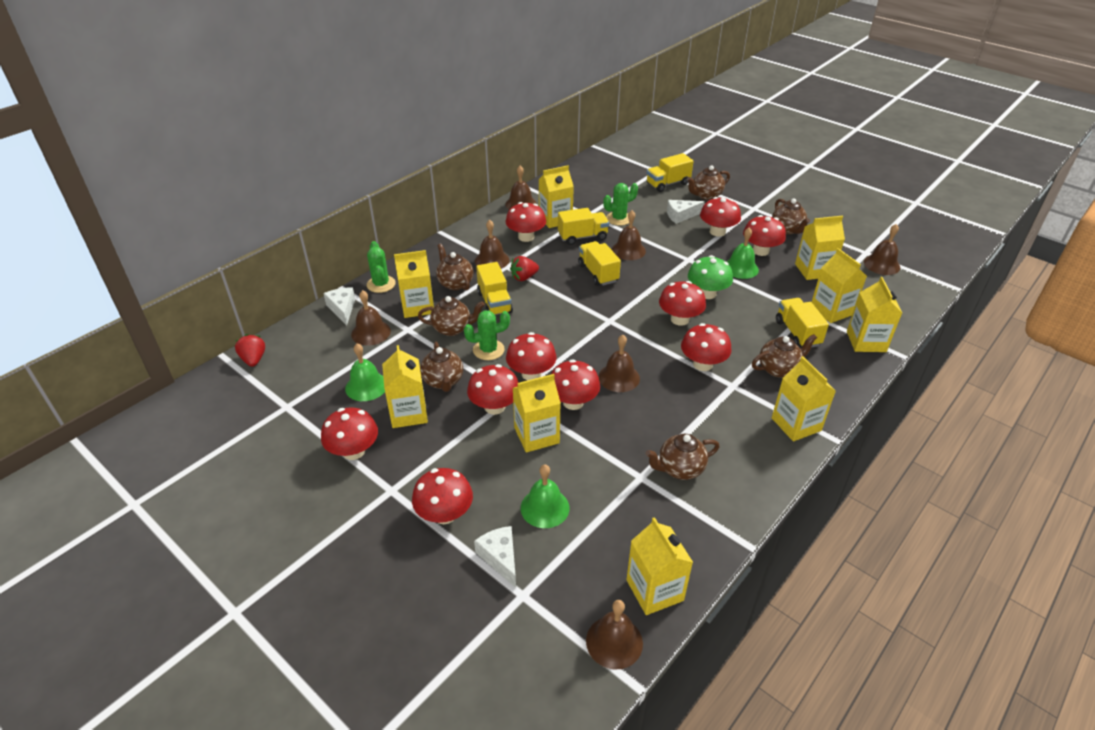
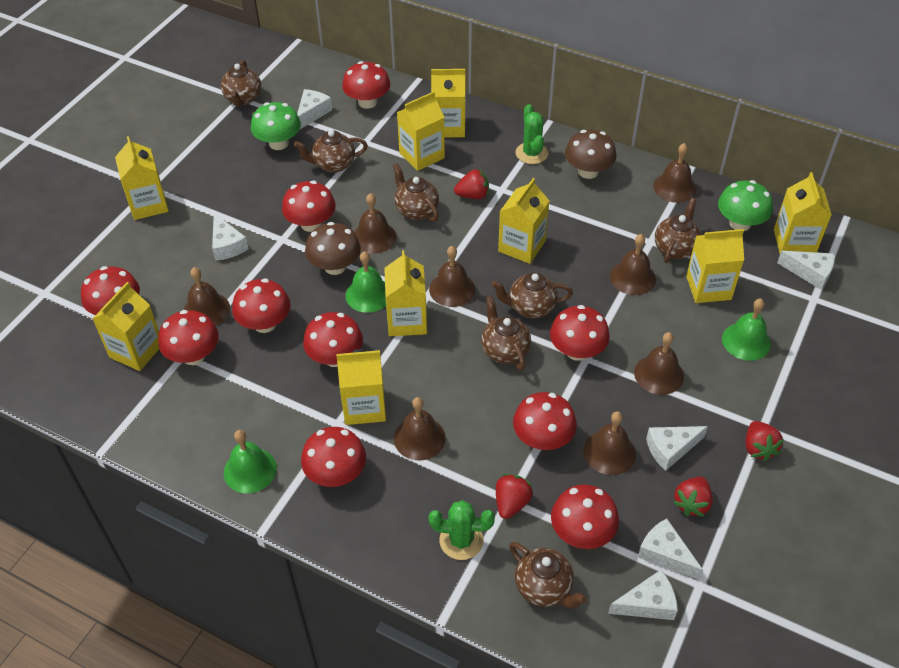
brown bell: 7 -> 8
brown mushroom: 0 -> 2
green cactus: 3 -> 2
green mushroom: 1 -> 2
red strawberry: 2 -> 4
white cheese: 3 -> 6
yellow truck: 5 -> 0

